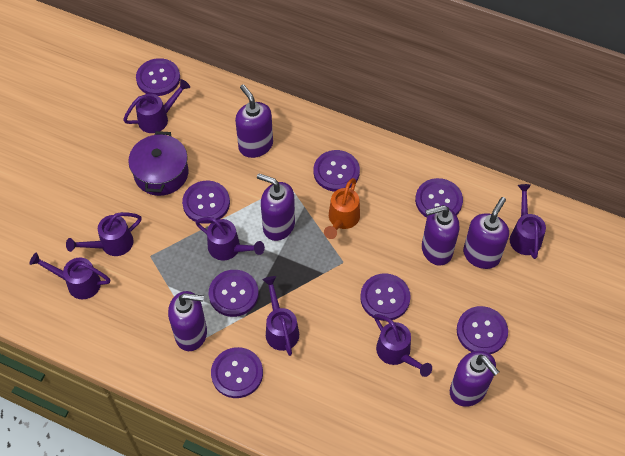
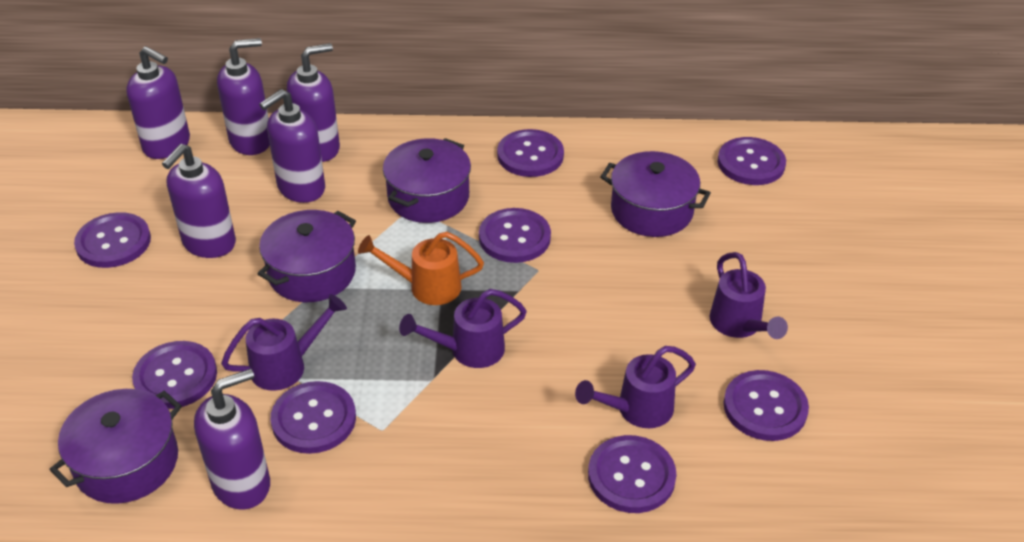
purple pot: 1 -> 4
purple watering can: 7 -> 4

